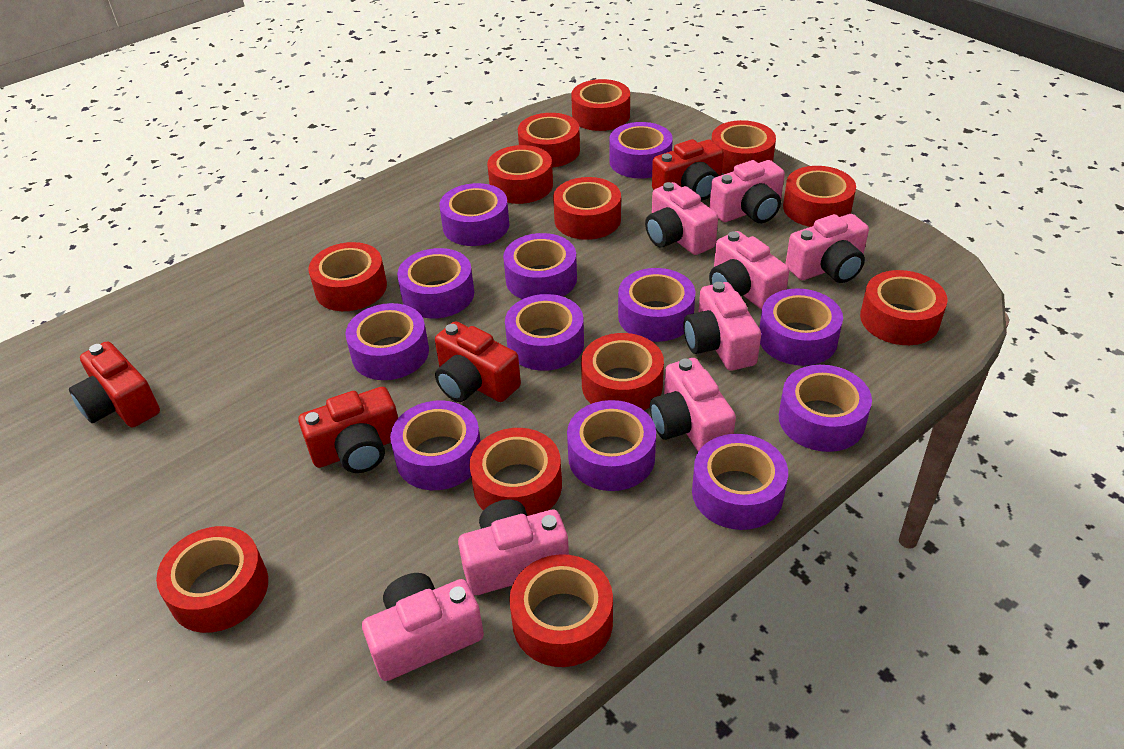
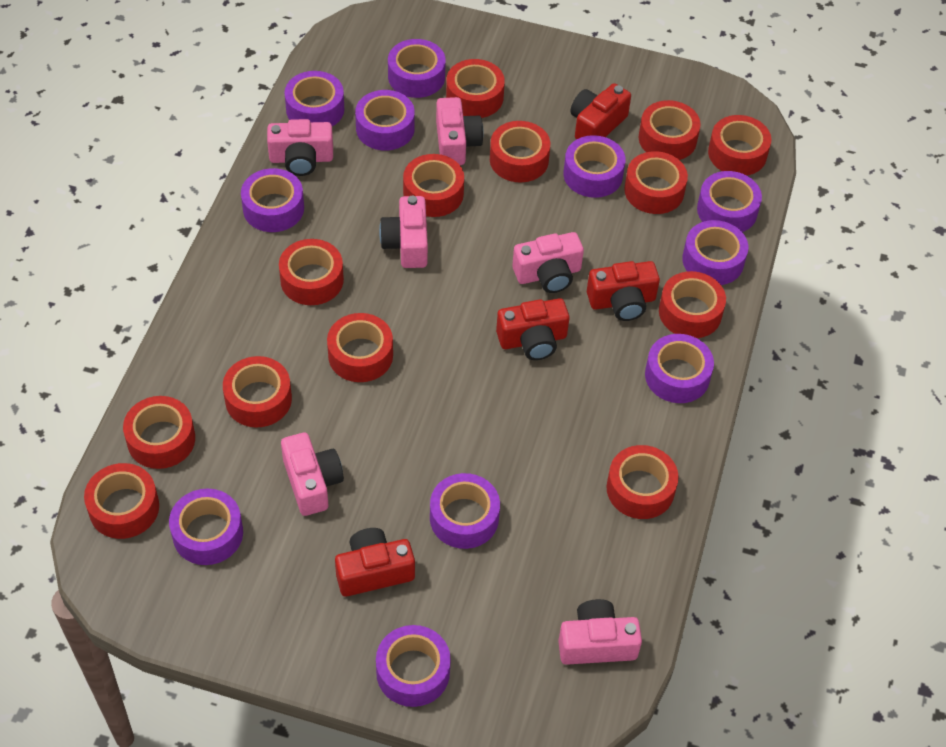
pink camera: 8 -> 6
purple tape: 12 -> 11
red tape: 12 -> 13

